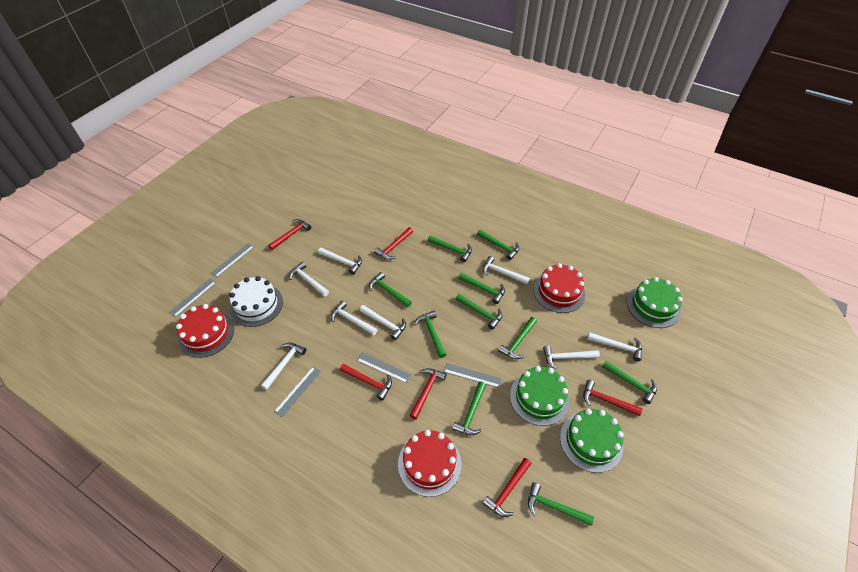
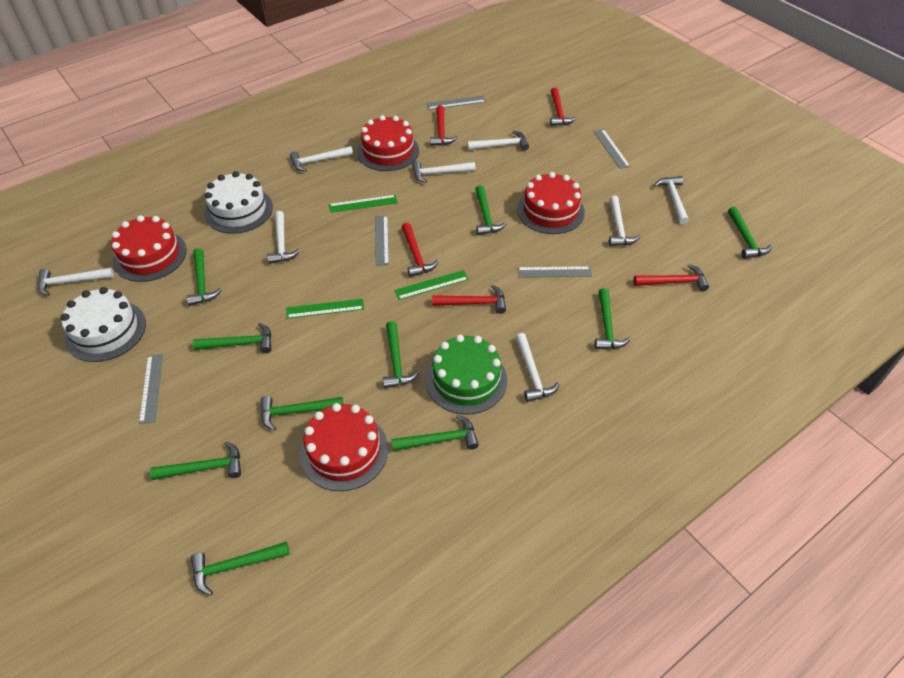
green cake: 3 -> 1
green ruler: 0 -> 3
red cake: 3 -> 4
red hammer: 6 -> 5
white cake: 1 -> 2

